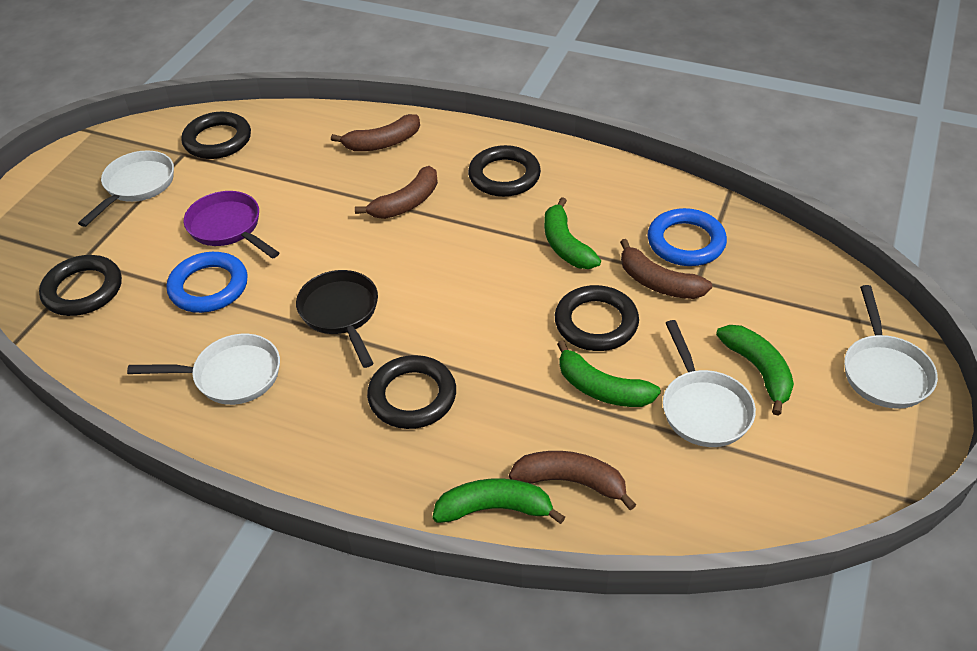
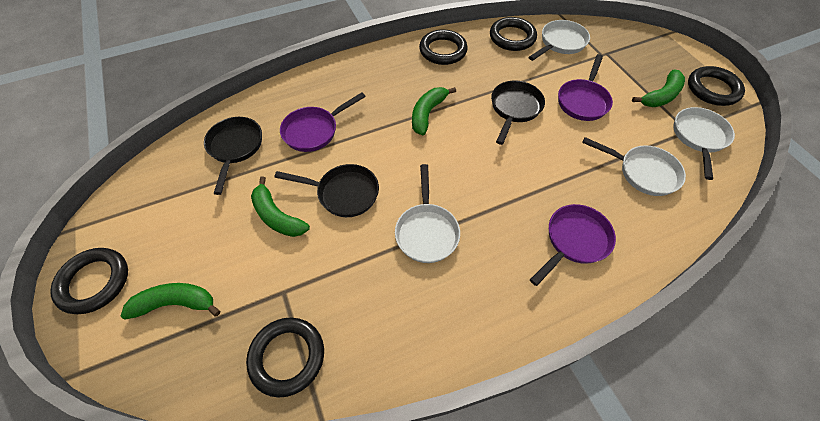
black pan: 1 -> 3
blue ring: 2 -> 0
brown banana: 4 -> 0
purple pan: 1 -> 3

